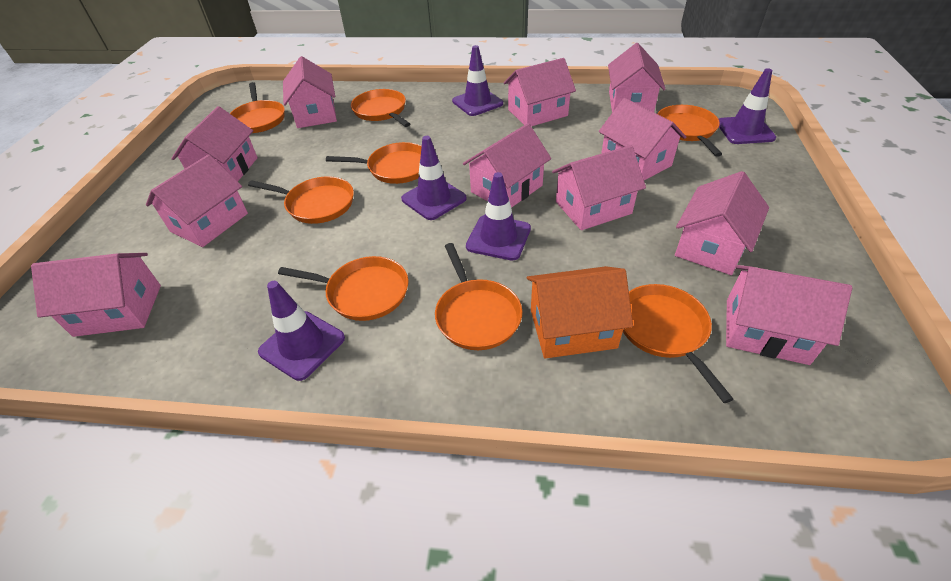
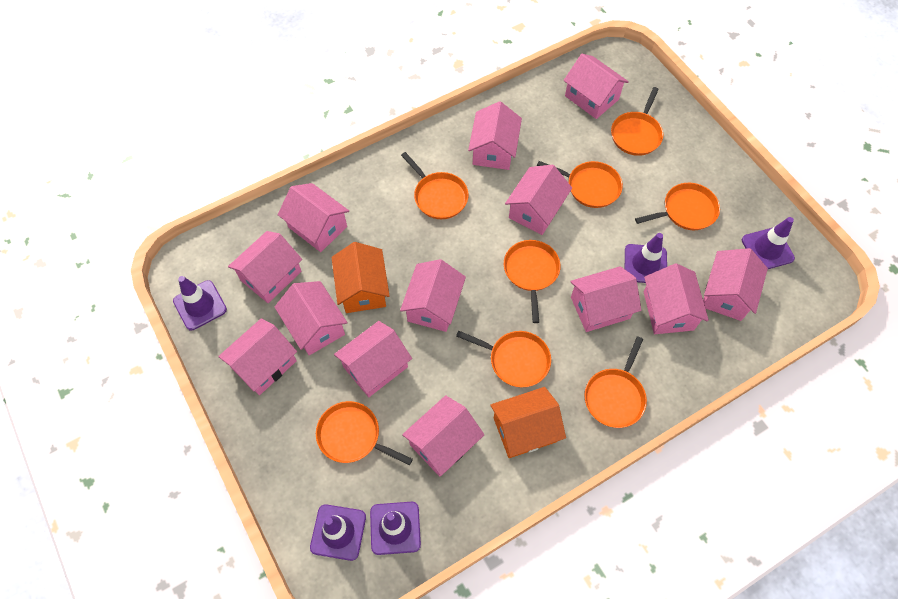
orange house: 1 -> 2
pink house: 11 -> 13

